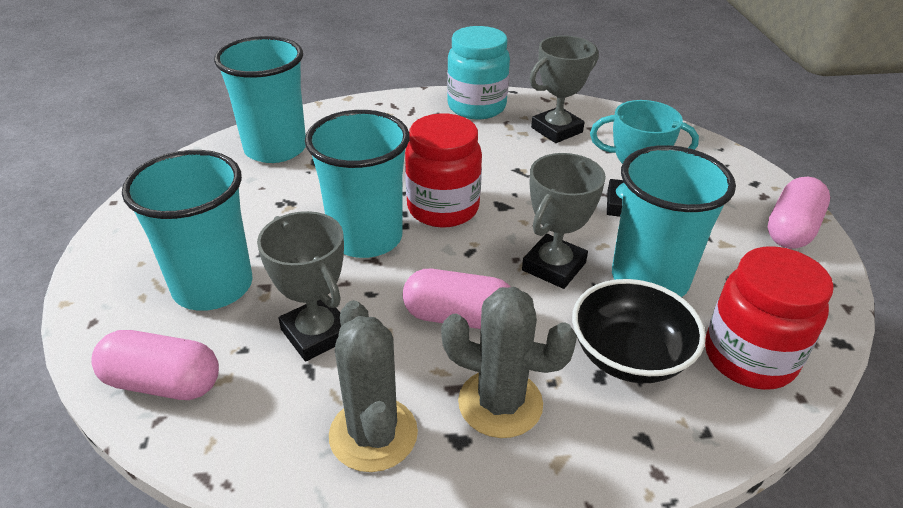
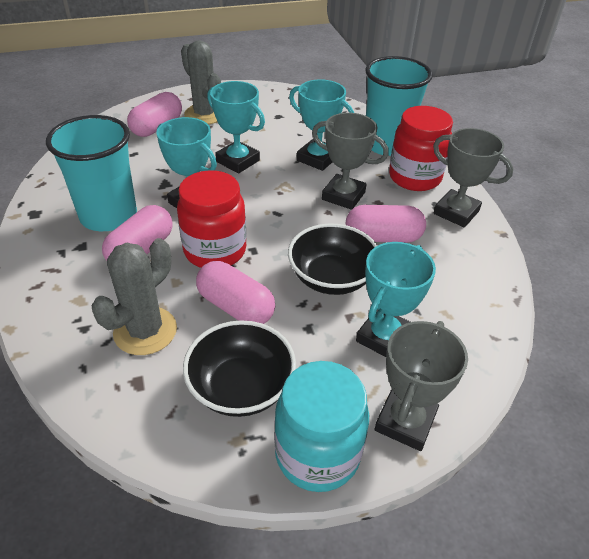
black bowl: 1 -> 2
pink capsule: 3 -> 4
turquoise cup: 4 -> 2
turquoise trophy: 1 -> 4

